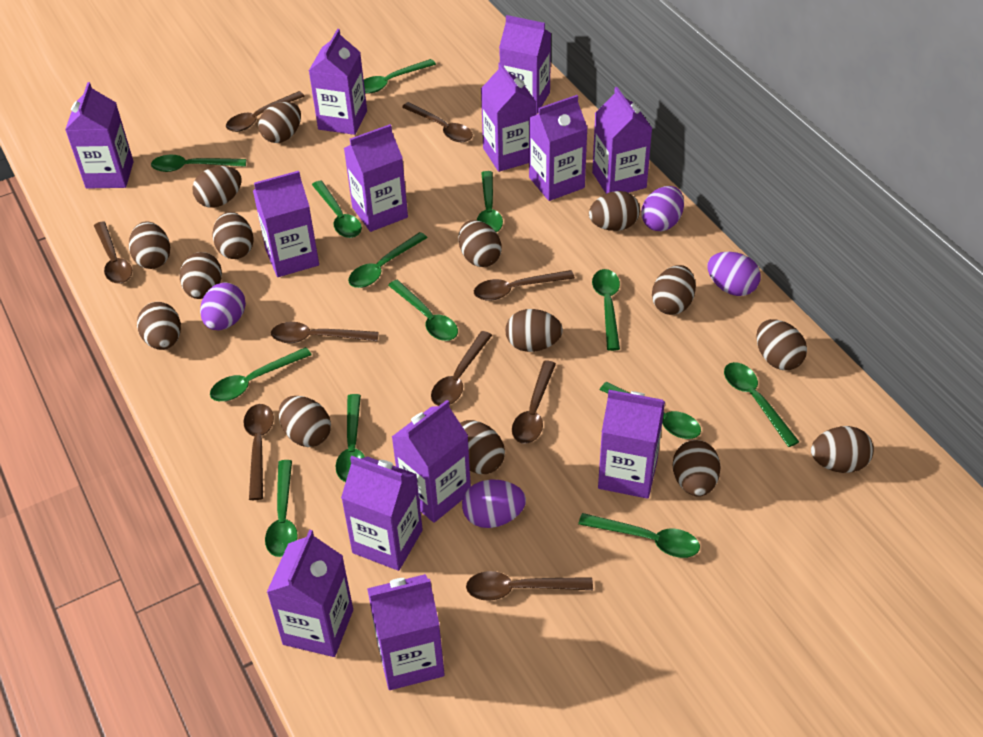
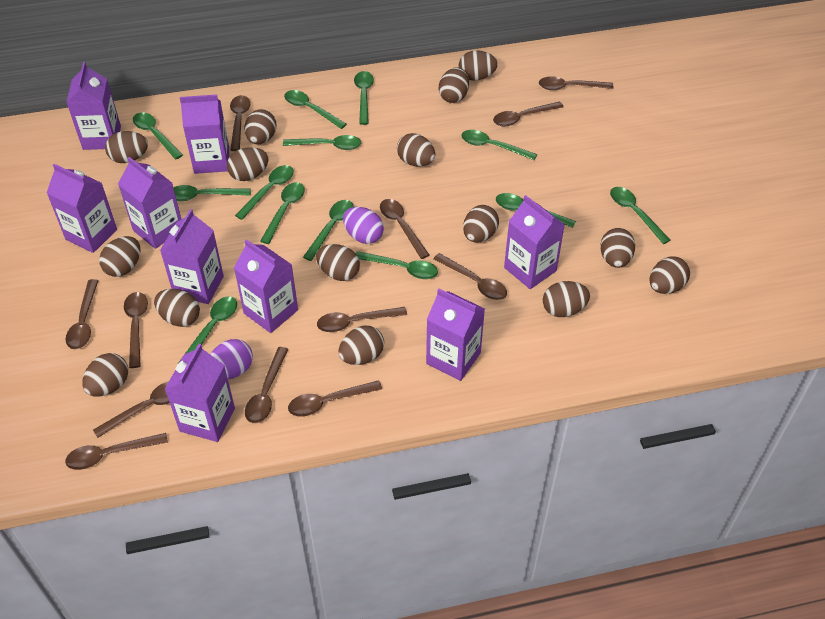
brown spoon: 9 -> 12
purple carton: 13 -> 9
purple egg: 4 -> 2

